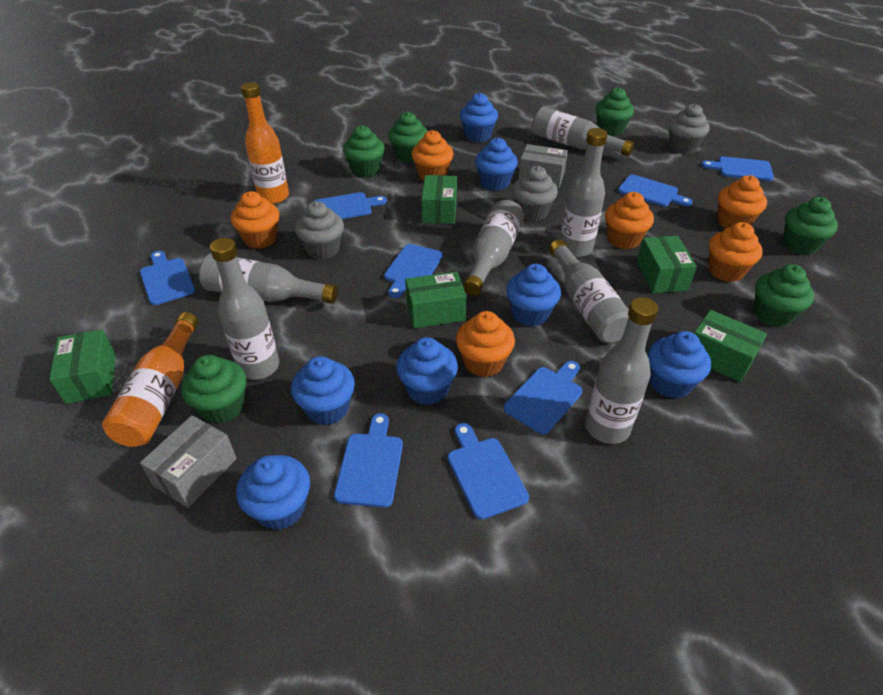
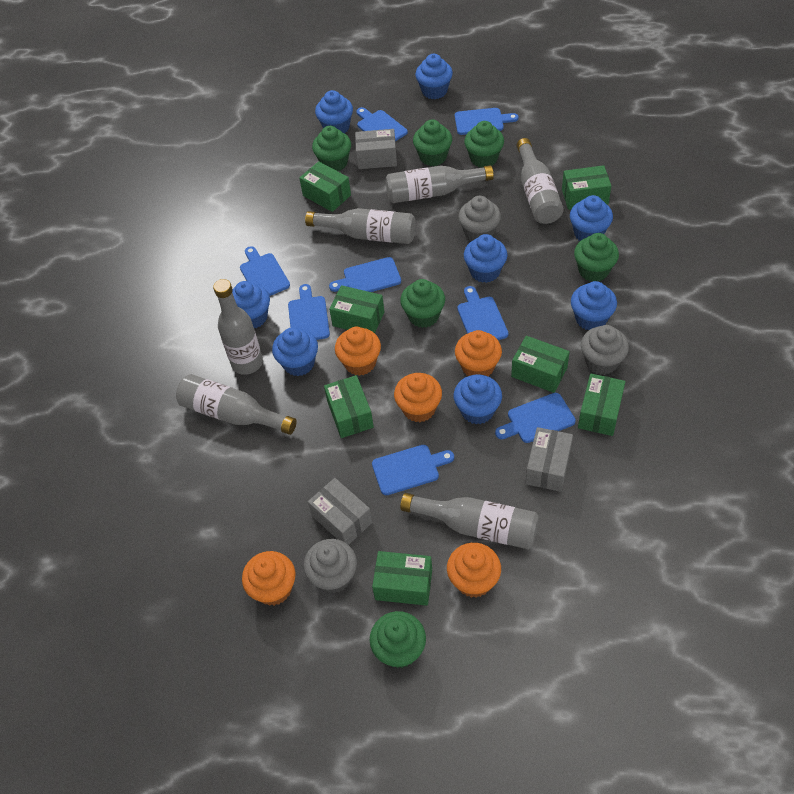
blue cupcake: 7 -> 8
green box: 5 -> 7
grey bottle: 7 -> 6
grey box: 2 -> 3
orange bottle: 2 -> 0
orange cupcake: 6 -> 5

